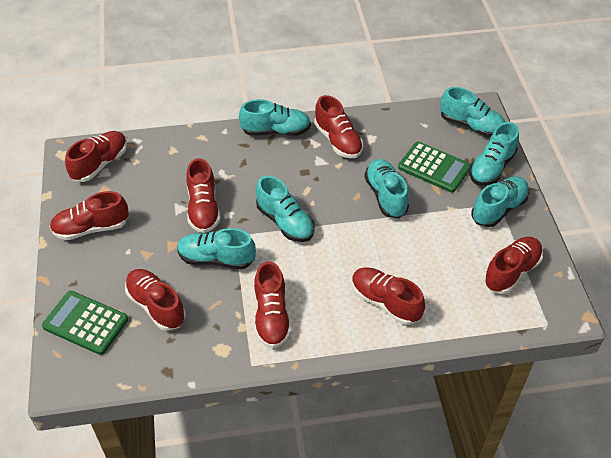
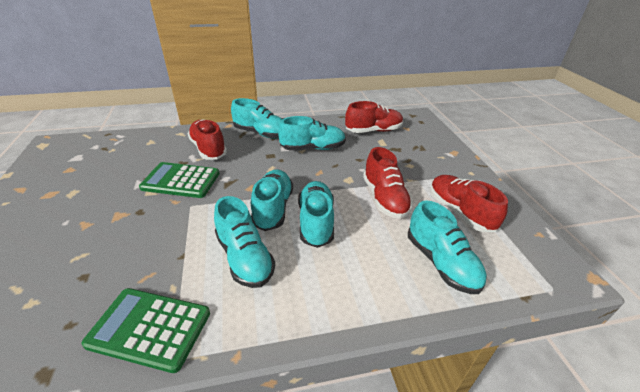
red shoe: 8 -> 4
turquoise shoe: 7 -> 6

